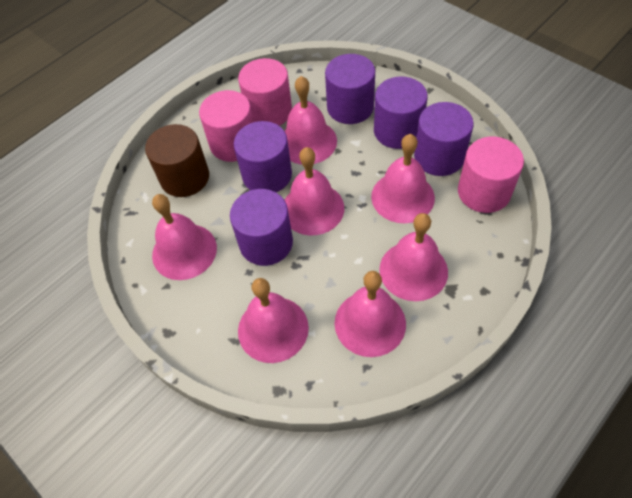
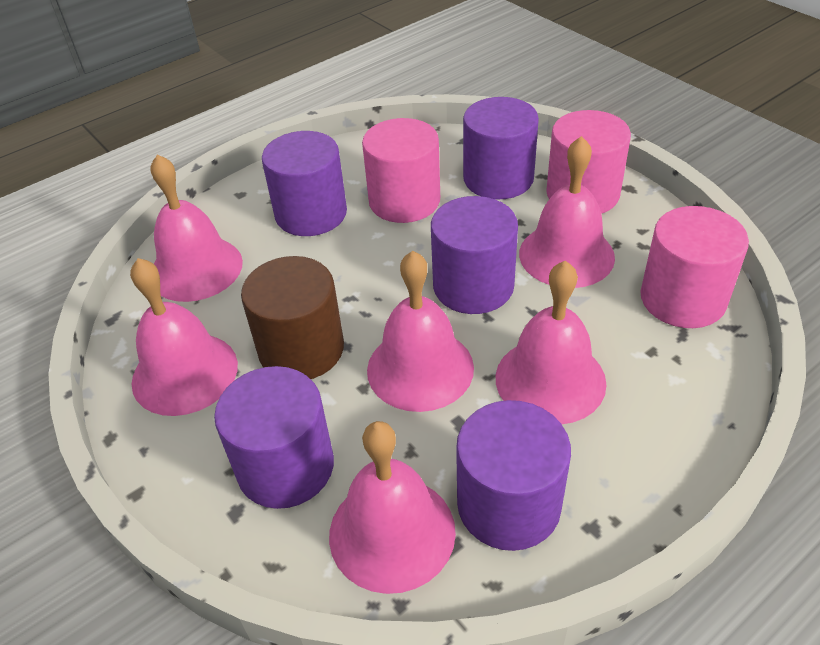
pink bell: 7 -> 6

